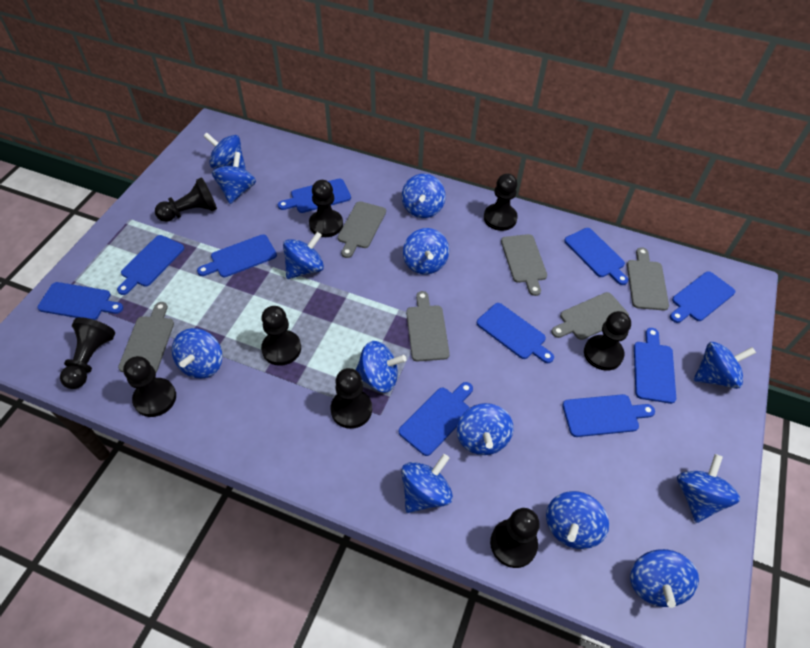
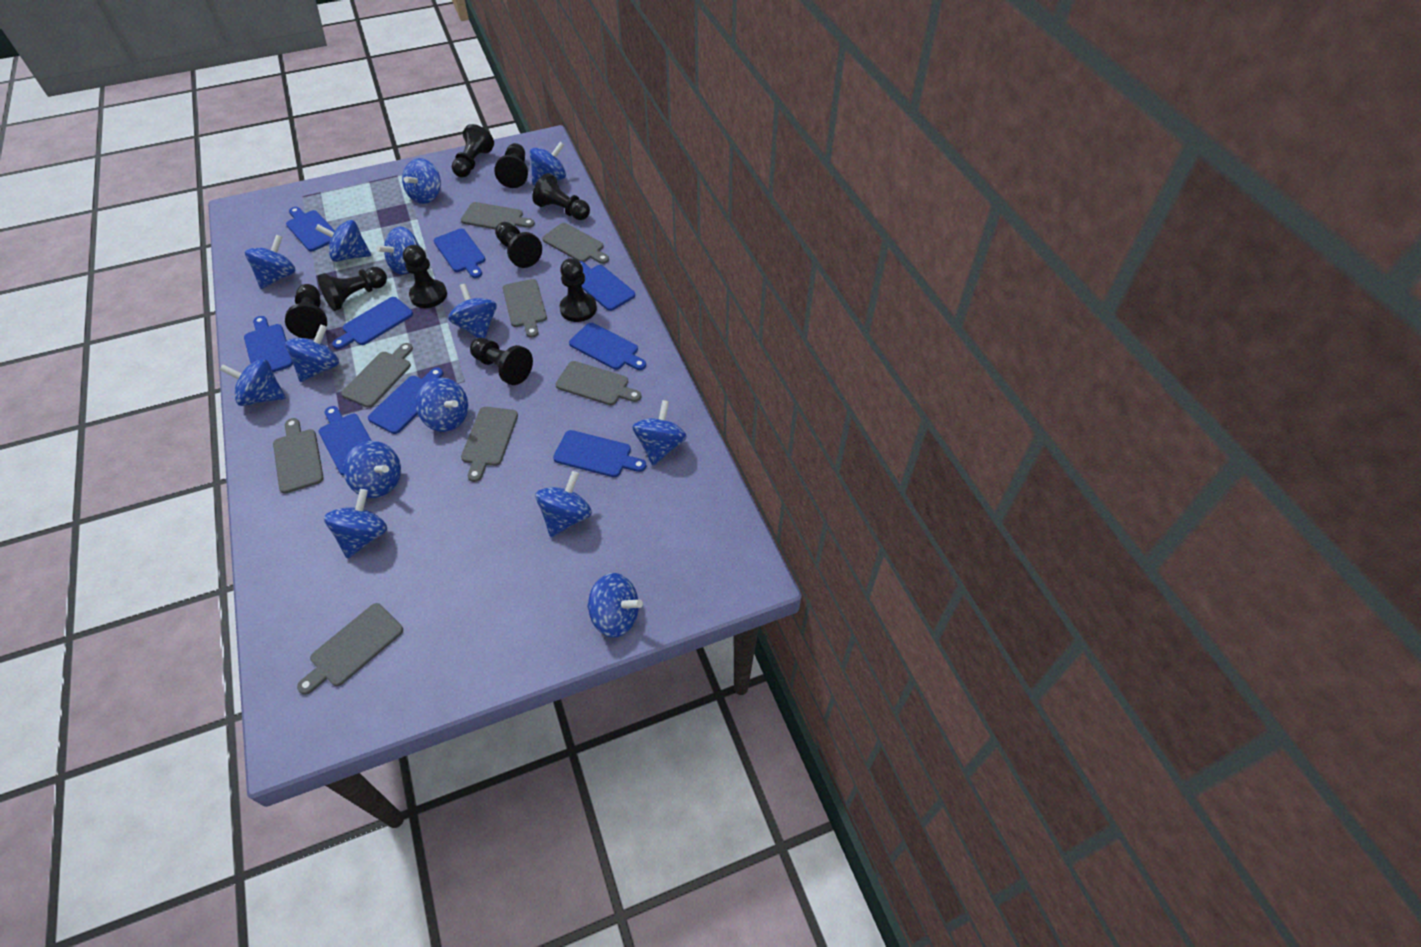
blue cutting board: 10 -> 9
blue spinning top: 13 -> 14
grey cutting board: 6 -> 8

